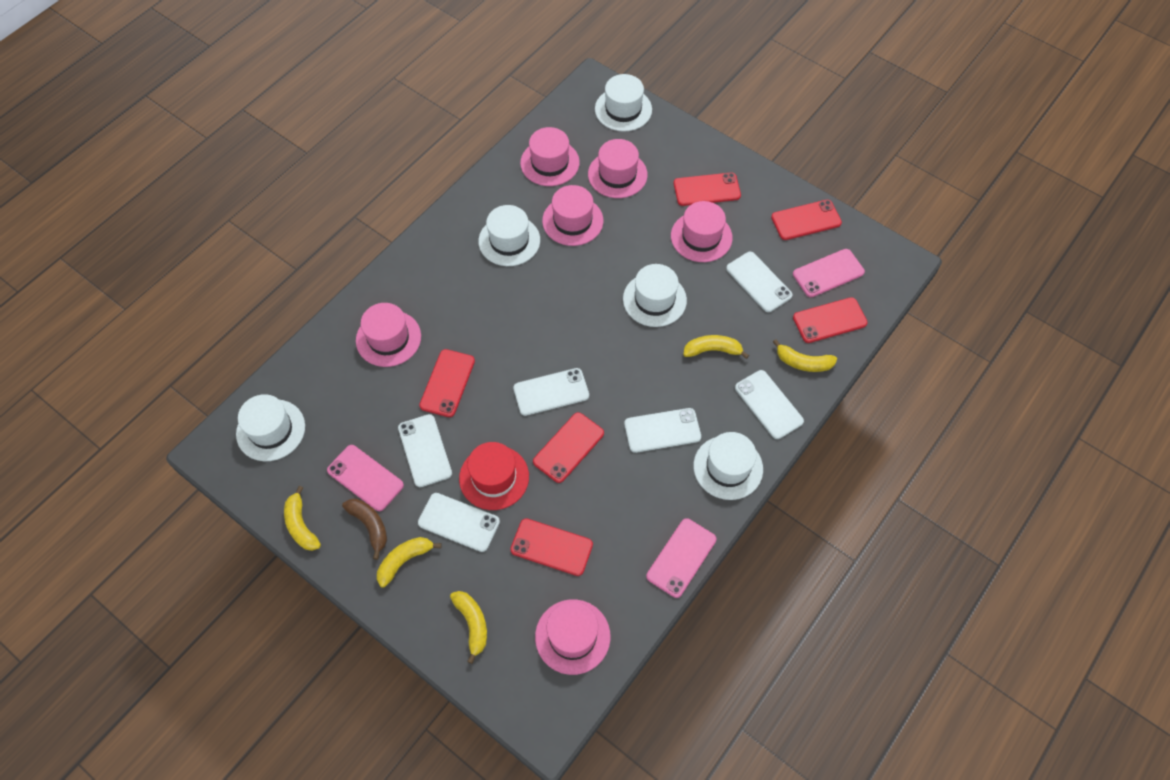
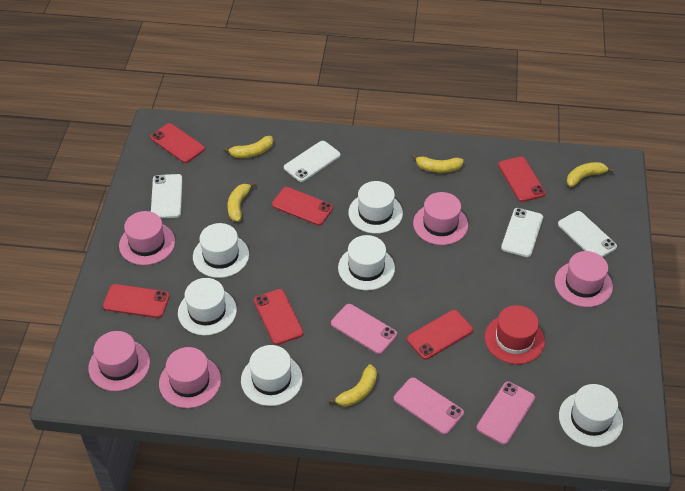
brown banana: 1 -> 0
pink hat: 6 -> 5
white hat: 5 -> 6
white phone: 6 -> 4

